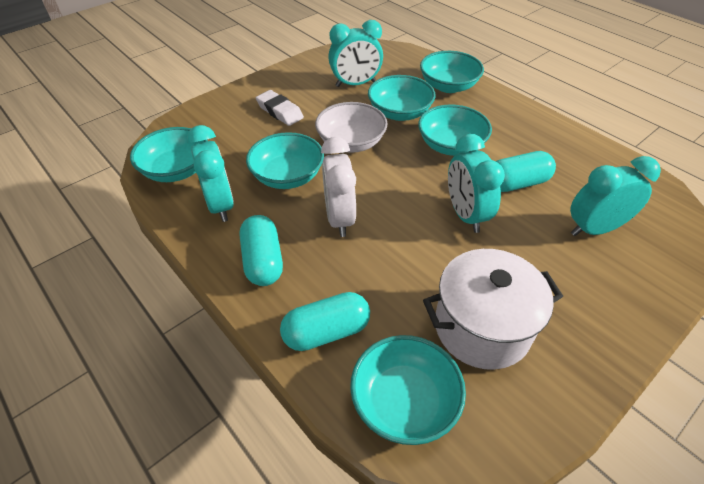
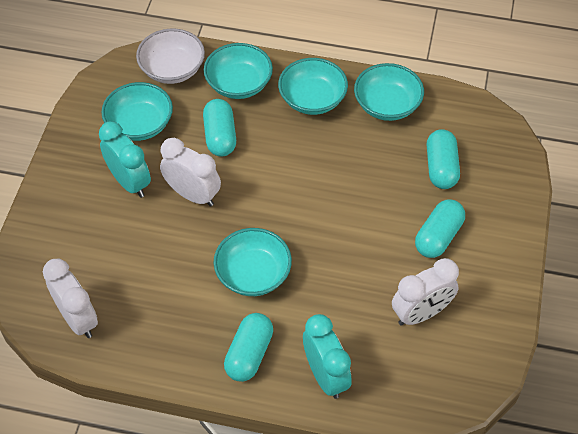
turquoise bowl: 6 -> 5
turquoise capsule: 3 -> 4
turquoise clock: 4 -> 2
white clock: 1 -> 3
white eraser: 1 -> 0
white pot: 1 -> 0

